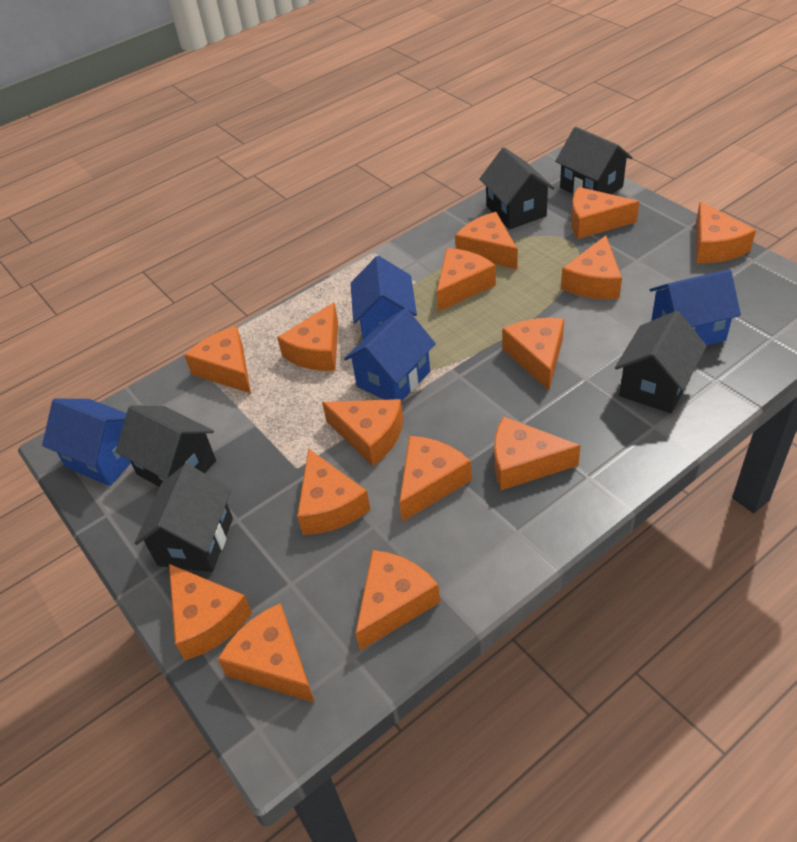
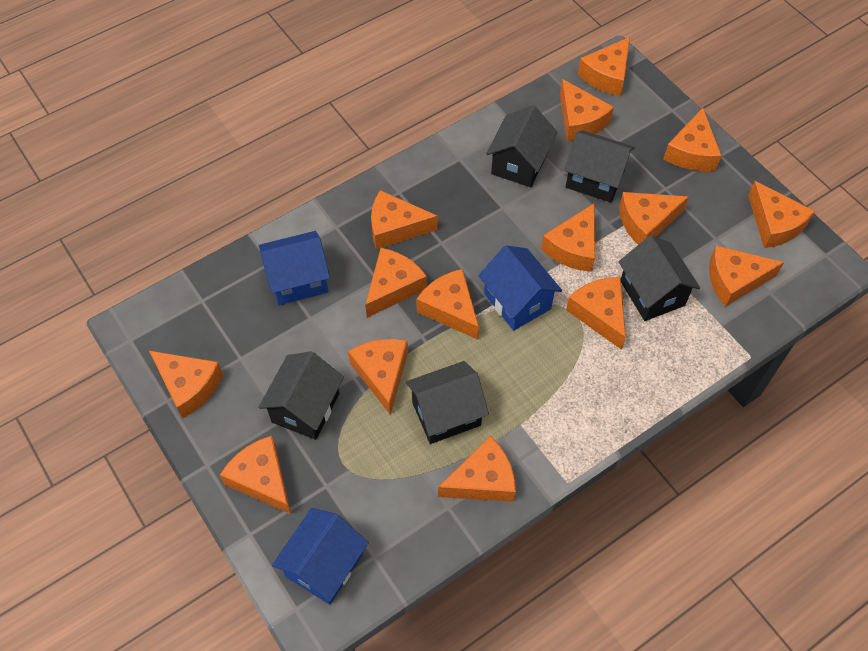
blue house: 4 -> 3

